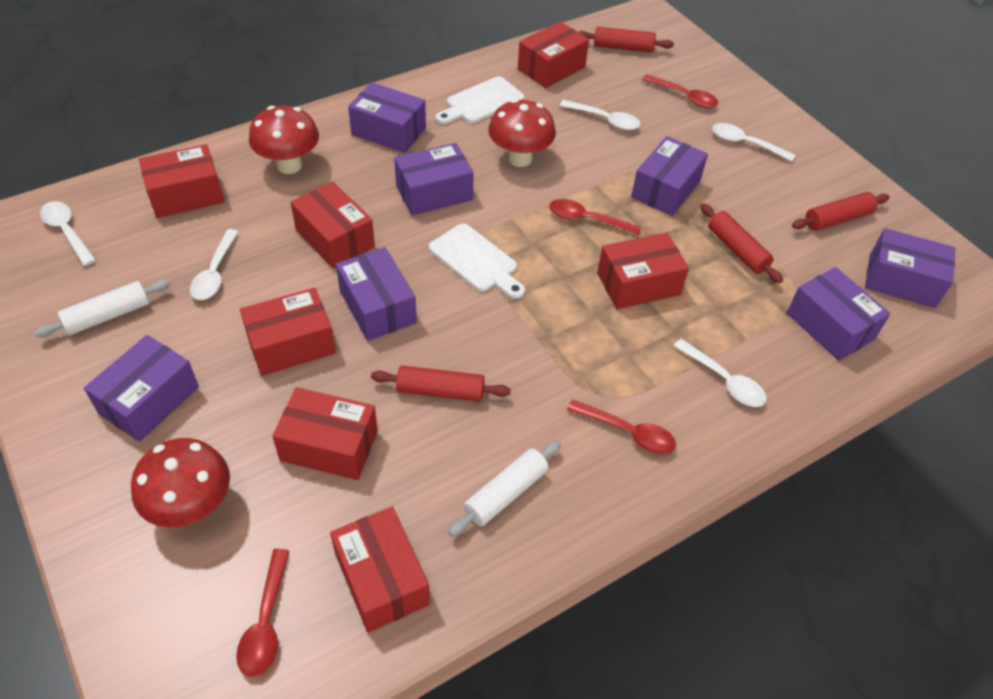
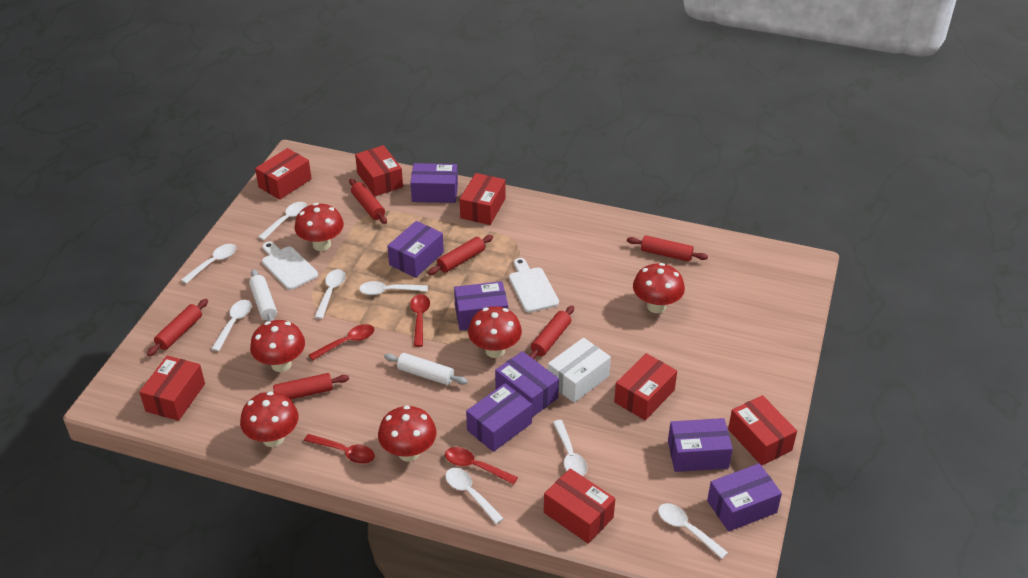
red mushroom: 3 -> 6
red rolling pin: 4 -> 6
white box: 0 -> 1
white spoon: 5 -> 8

